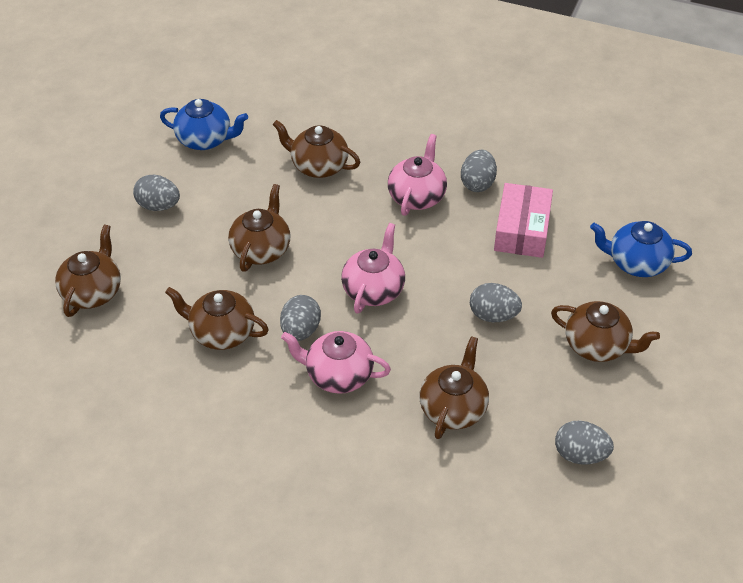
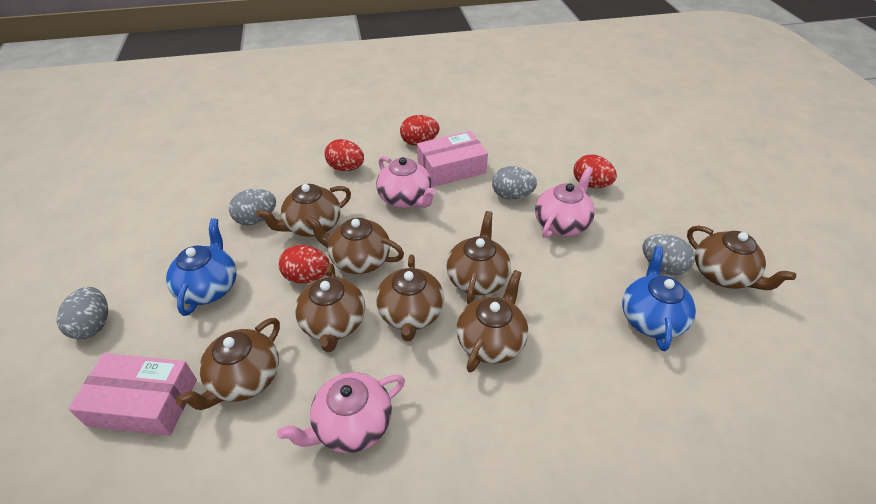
brown teapot: 6 -> 8
grey egg: 5 -> 4
pink box: 1 -> 2
red egg: 0 -> 4

